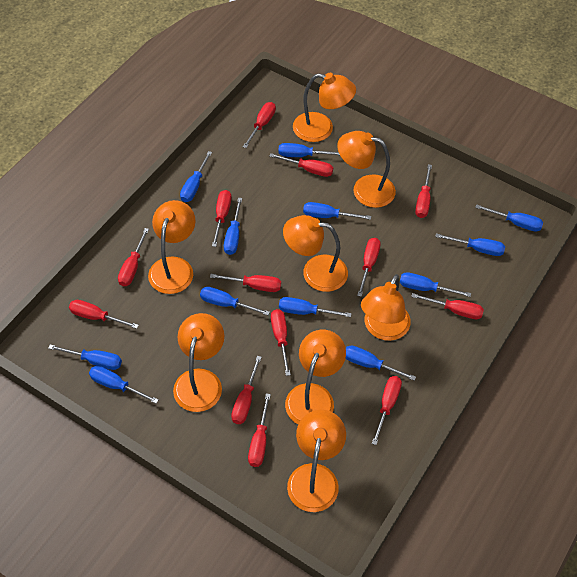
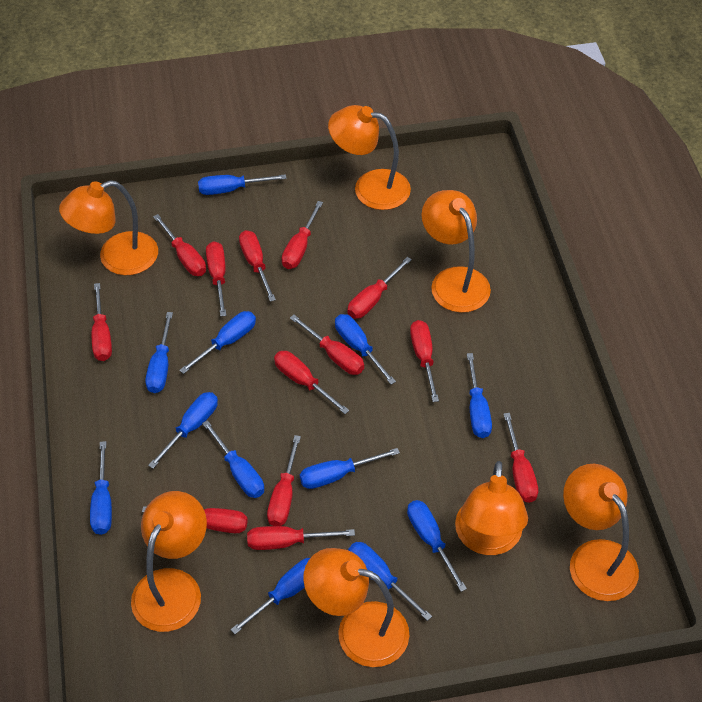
orange lamp: 8 -> 7

